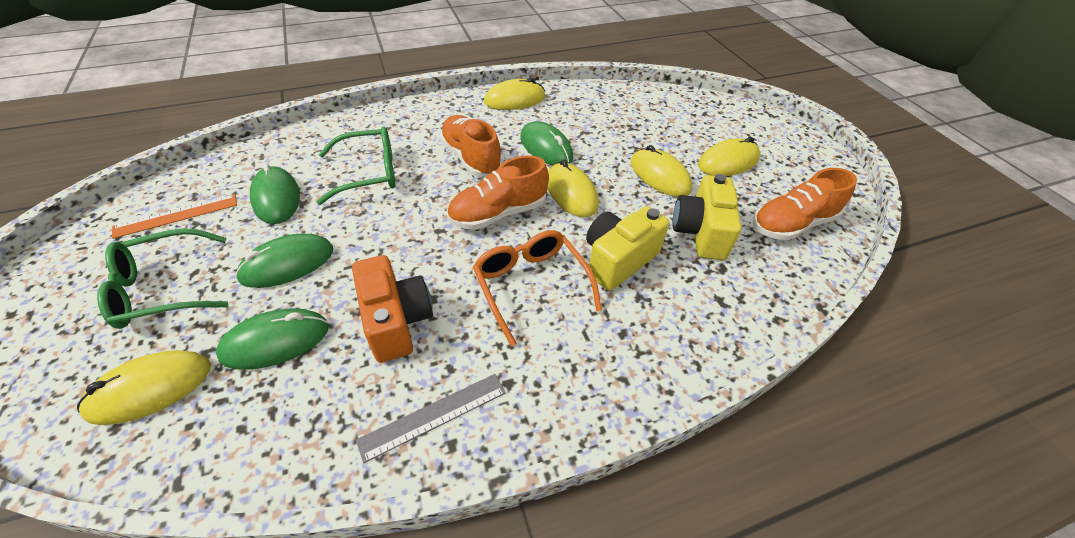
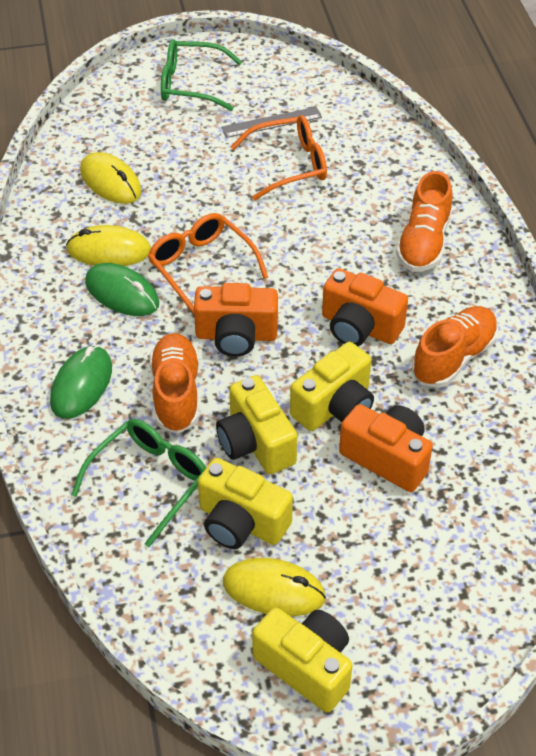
green mouse: 4 -> 2
orange camera: 1 -> 3
orange glasses: 1 -> 2
orange ruler: 1 -> 0
yellow camera: 2 -> 4
yellow mouse: 5 -> 3

